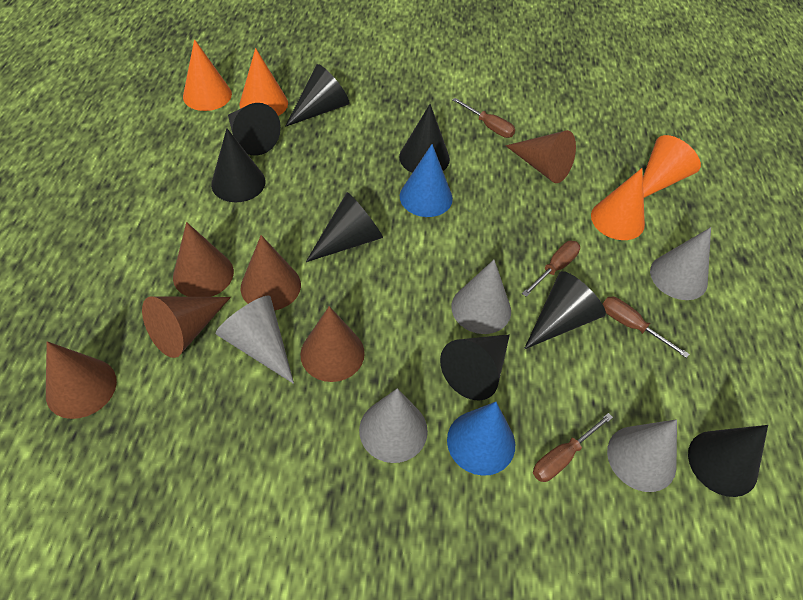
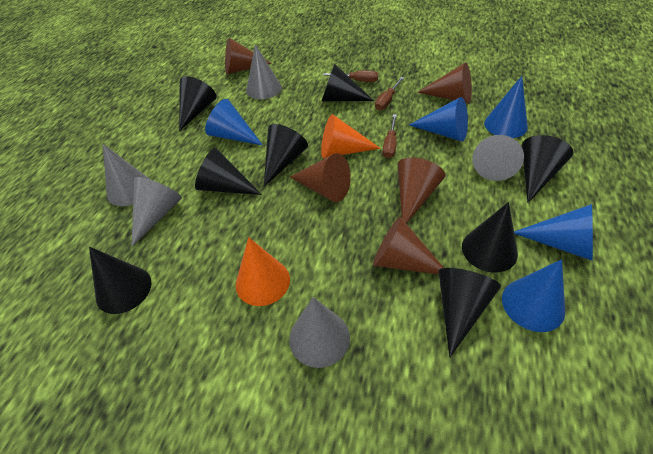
blue cone: 2 -> 5
brown cone: 6 -> 5
brown screwdriver: 4 -> 3
orange cone: 4 -> 2

